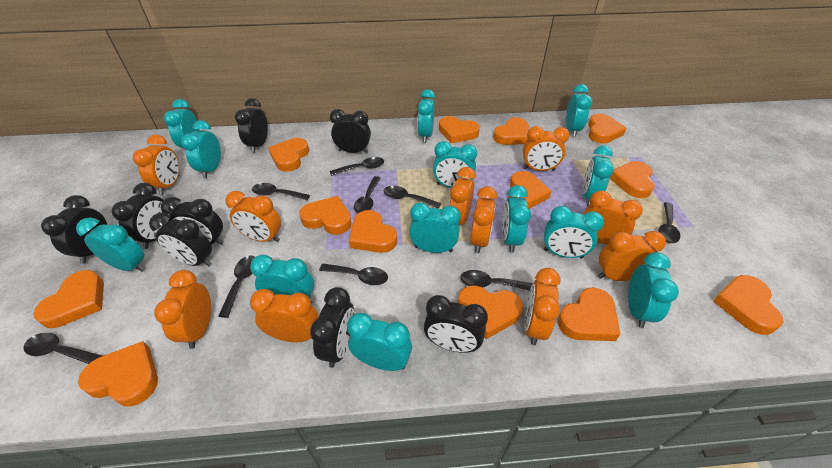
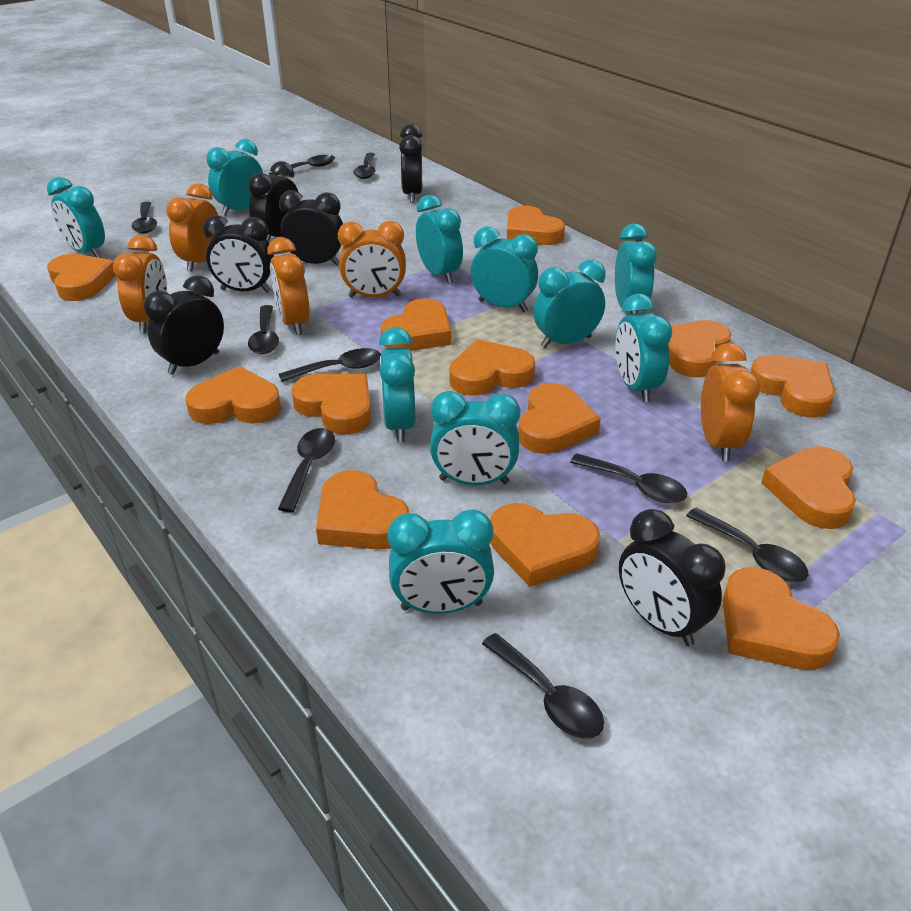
black clock: 8 -> 6
orange clock: 10 -> 5
turquoise clock: 13 -> 10

